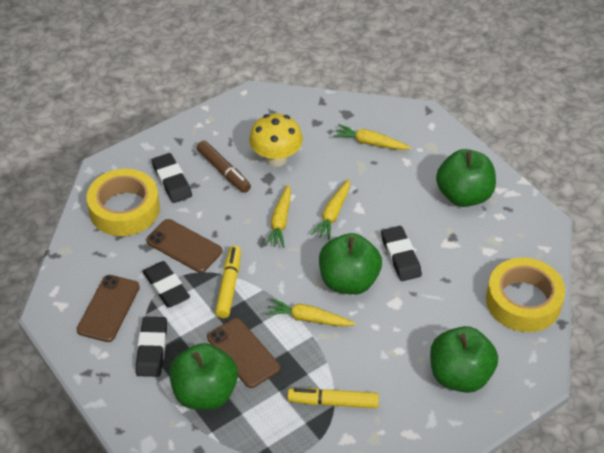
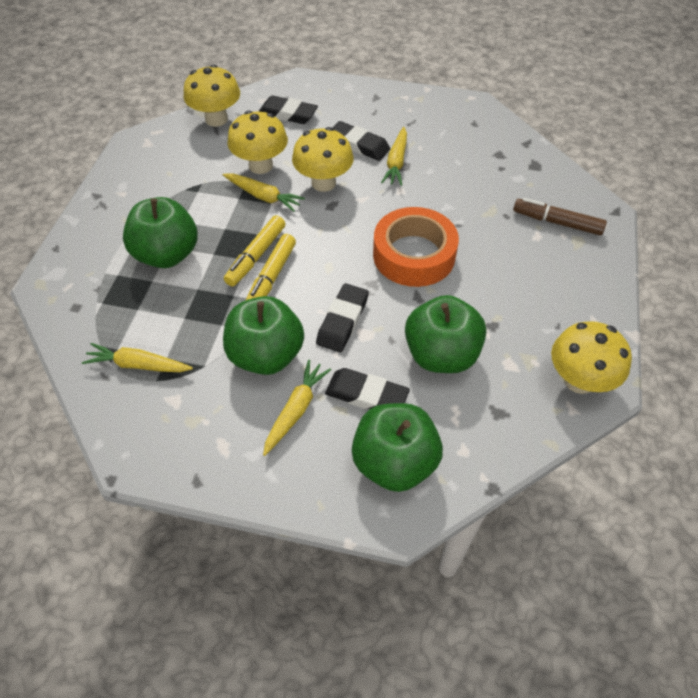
brown phone: 3 -> 0
orange tape: 0 -> 1
yellow mushroom: 1 -> 4
yellow tape: 2 -> 0

